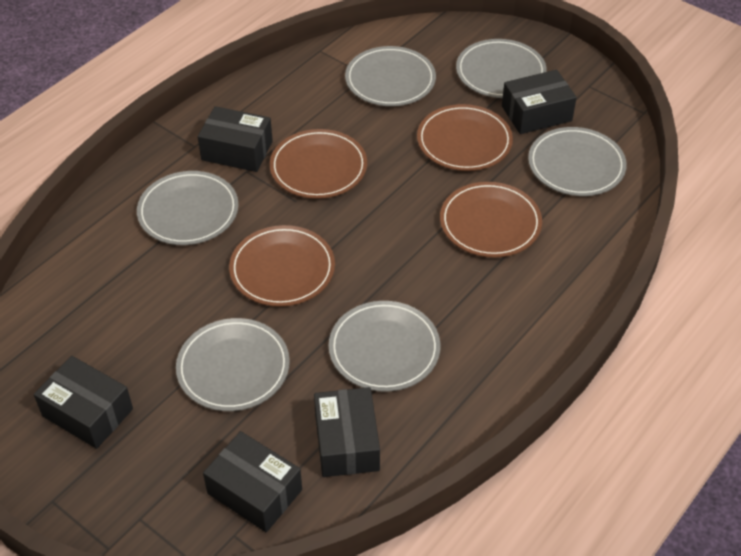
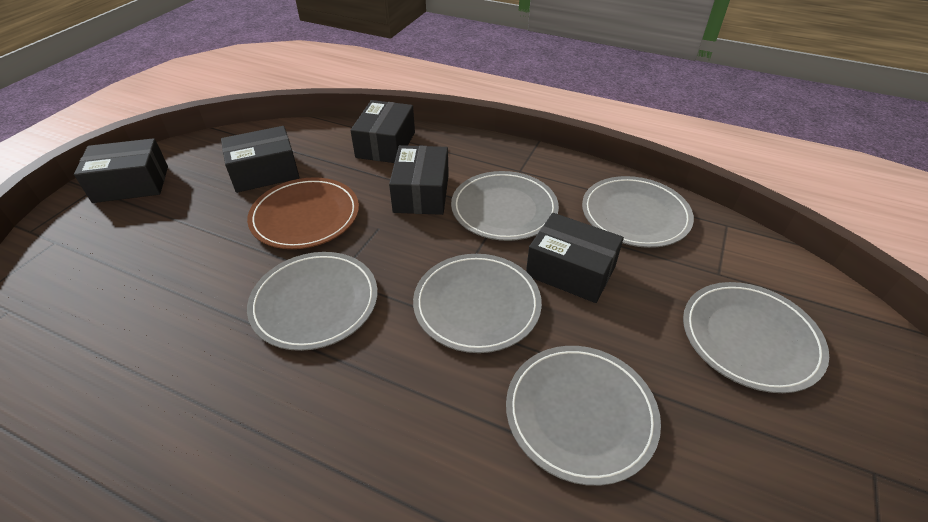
brown plate: 4 -> 1

